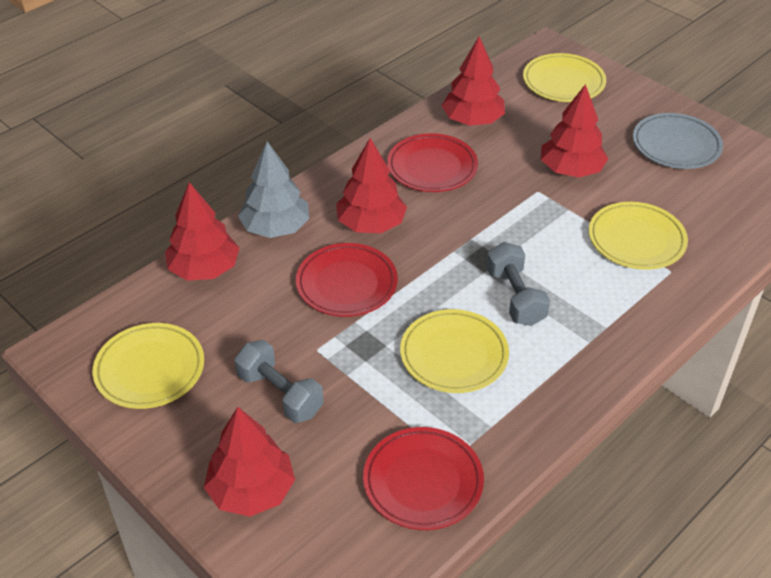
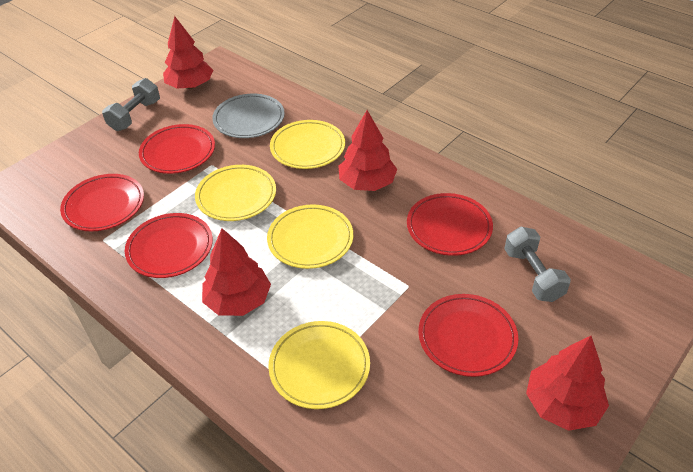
grey tree: 1 -> 0
red plate: 3 -> 5
red tree: 5 -> 4

